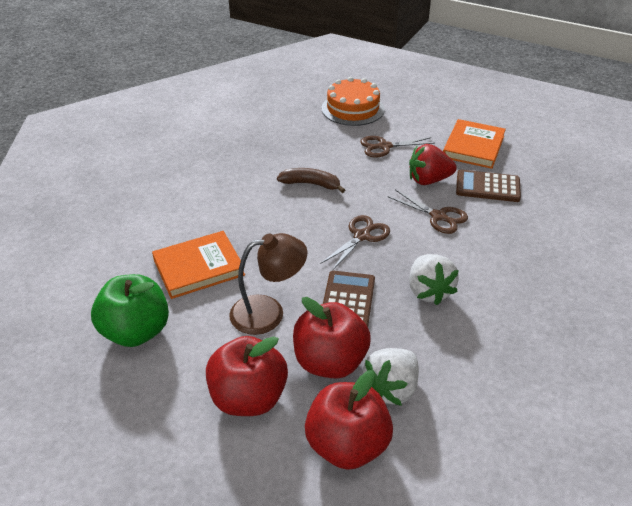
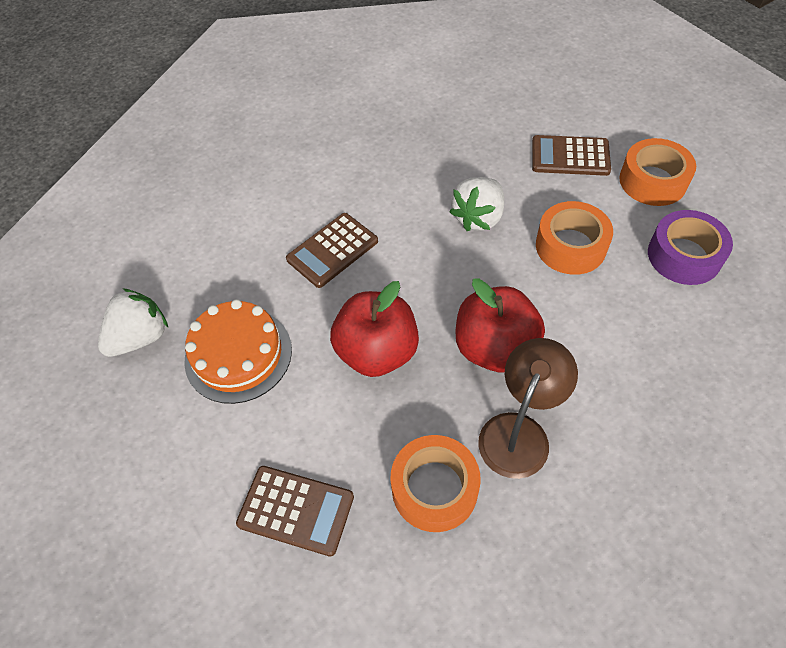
brown banana: 1 -> 0
brown calculator: 2 -> 3
brown scissors: 3 -> 0
green apple: 1 -> 0
orange book: 2 -> 0
orange tape: 0 -> 3
purple tape: 0 -> 1
red apple: 3 -> 2
red strawberry: 1 -> 0

